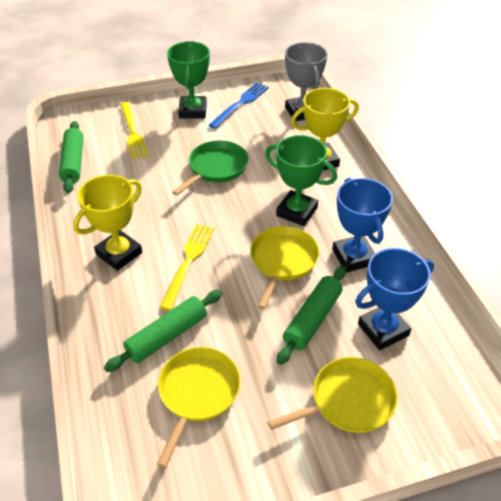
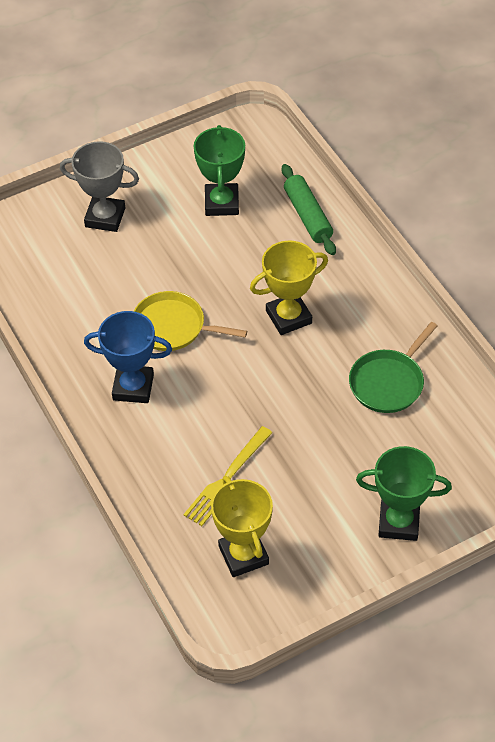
blue fork: 1 -> 0
blue trophy: 2 -> 1
green rolling pin: 3 -> 1
yellow fork: 2 -> 1
yellow pan: 3 -> 1

